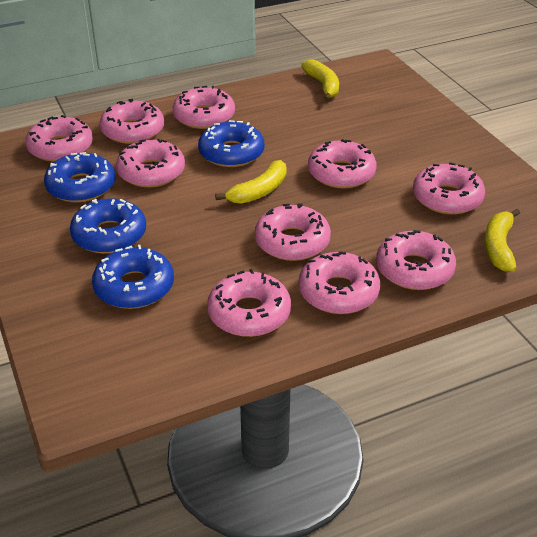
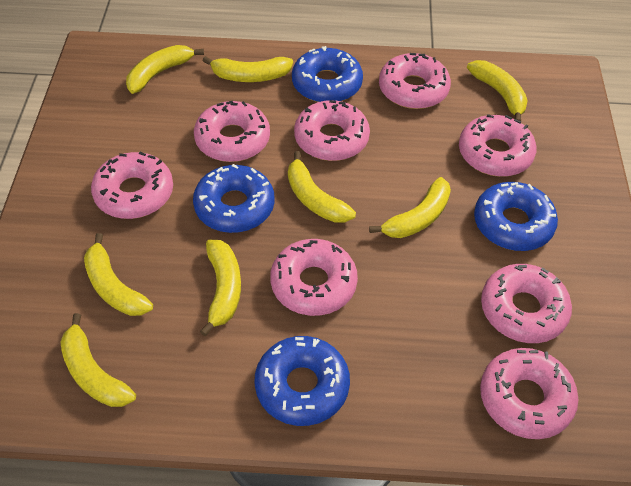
pink donut: 10 -> 8
yellow banana: 3 -> 8

